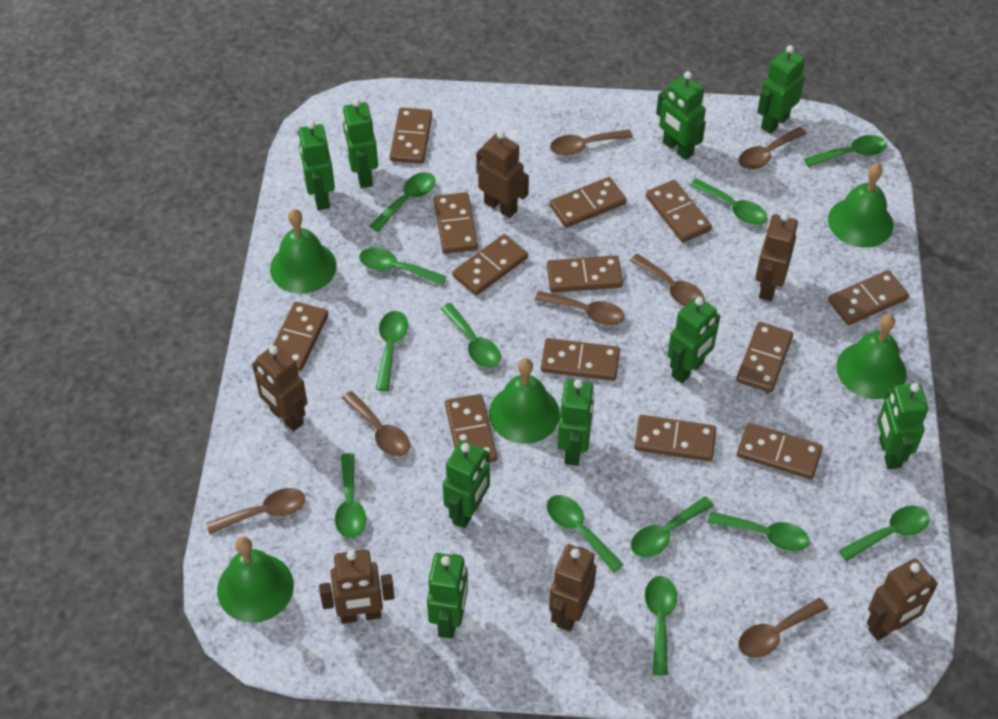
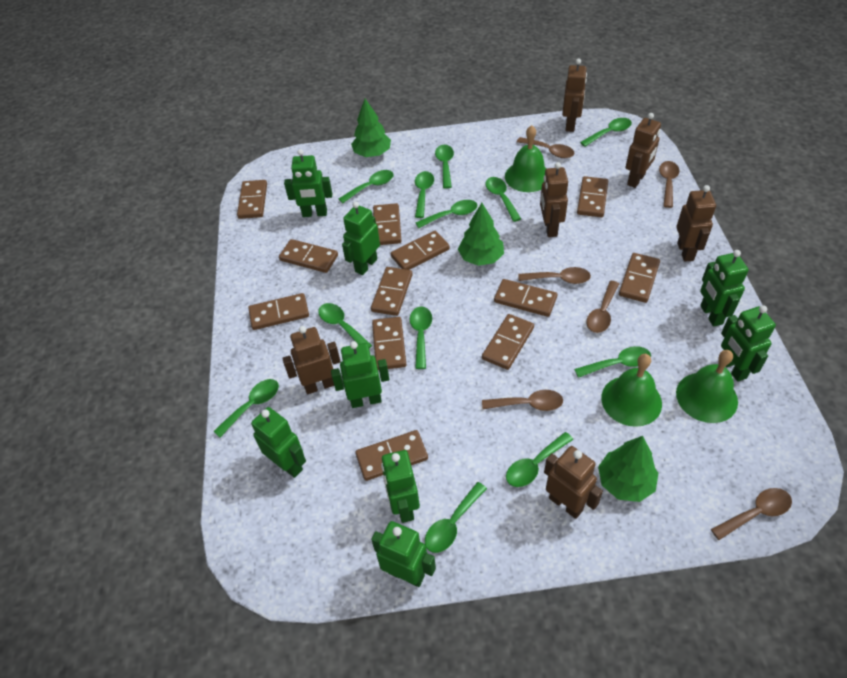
brown domino: 13 -> 12
brown spoon: 7 -> 6
green bell: 5 -> 3
green robot: 9 -> 8
green tree: 0 -> 3

